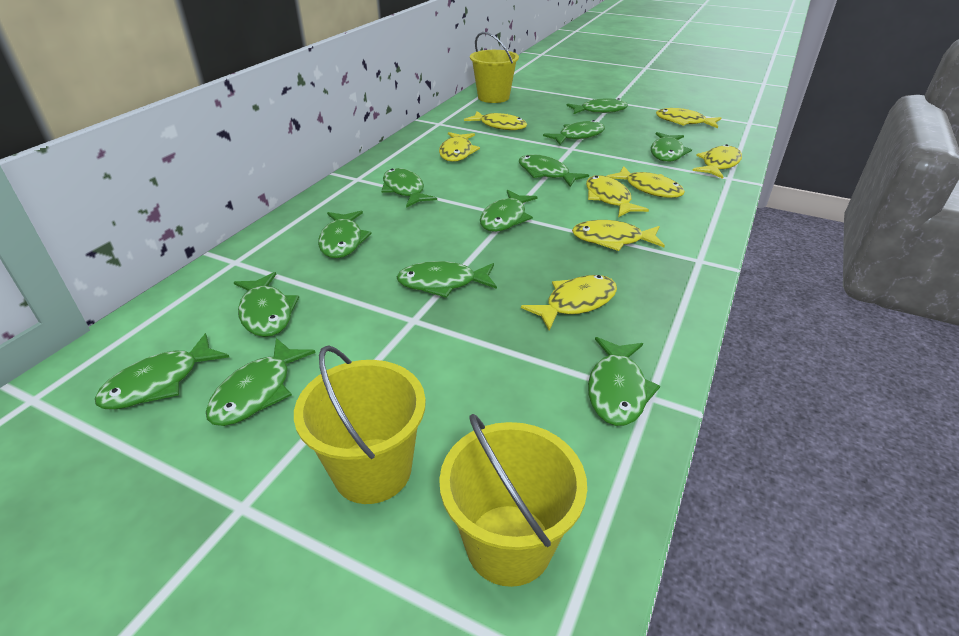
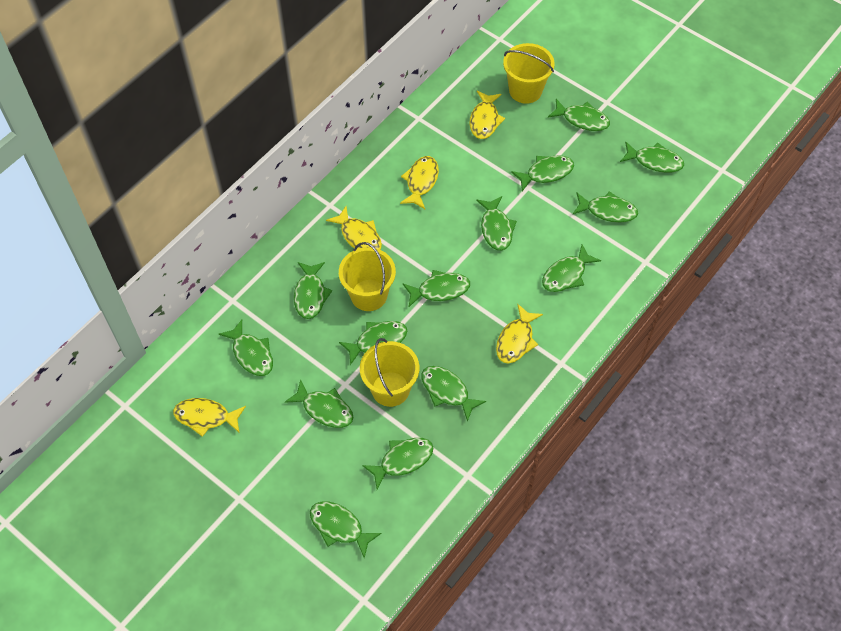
green fish: 12 -> 14
yellow fish: 8 -> 5

